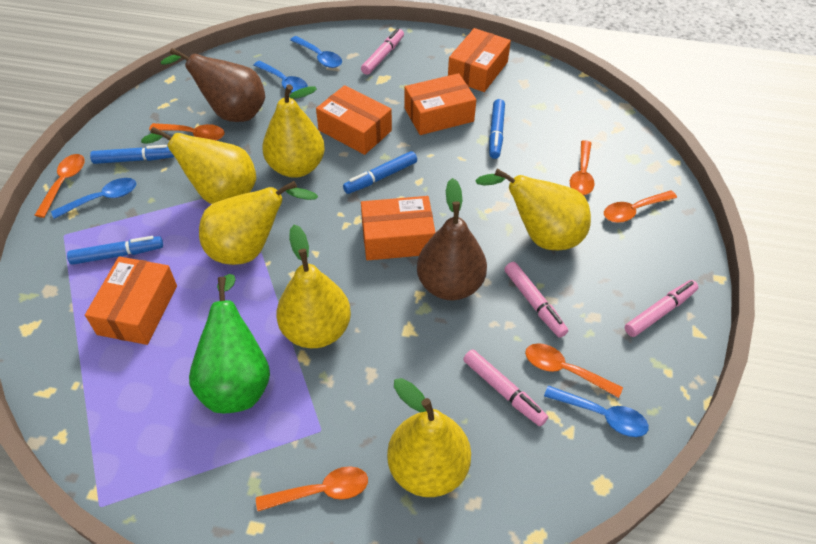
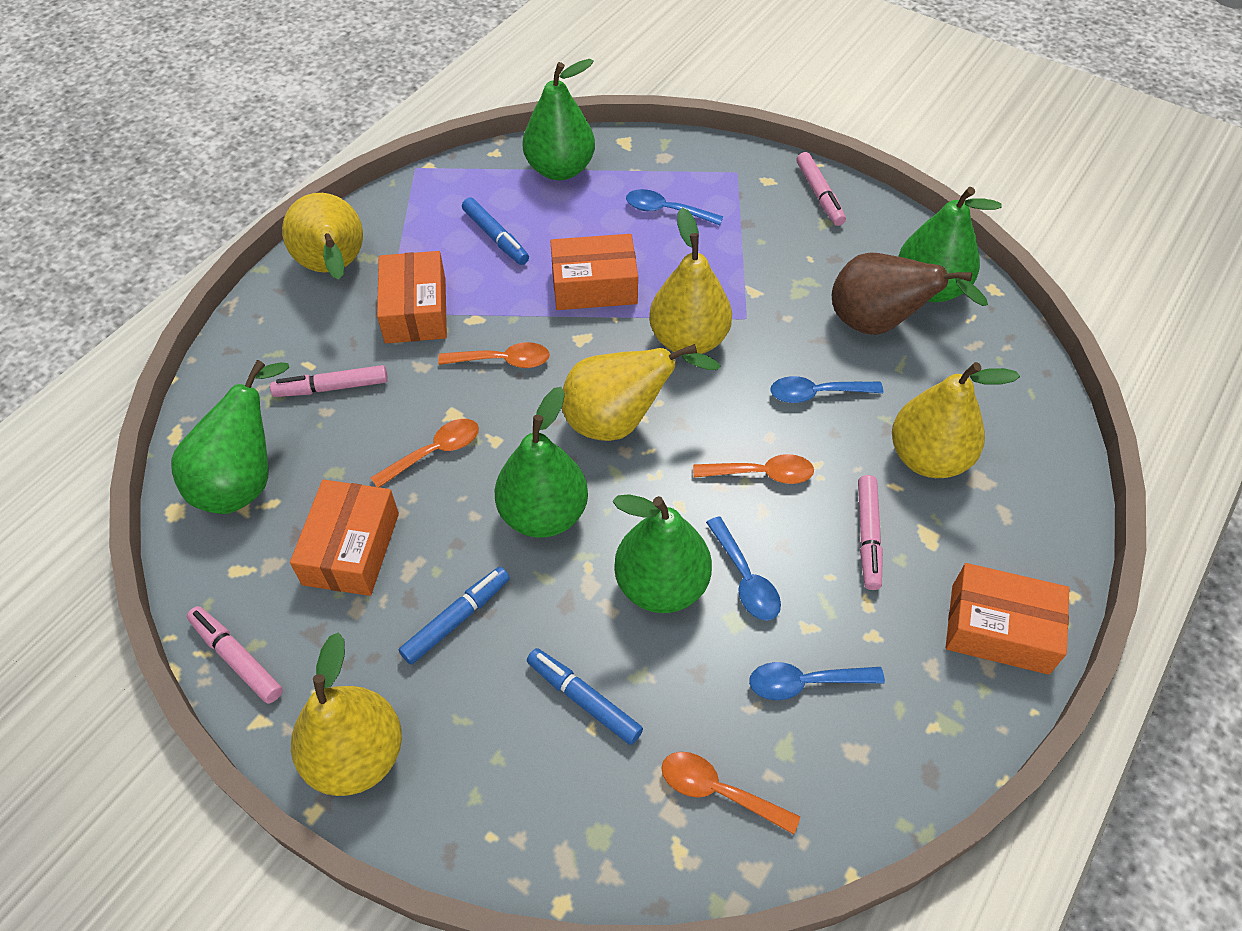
blue marker: 4 -> 3
brown pear: 2 -> 1
green pear: 1 -> 5
orange box: 5 -> 4
orange spoon: 6 -> 4
yellow pear: 6 -> 5

